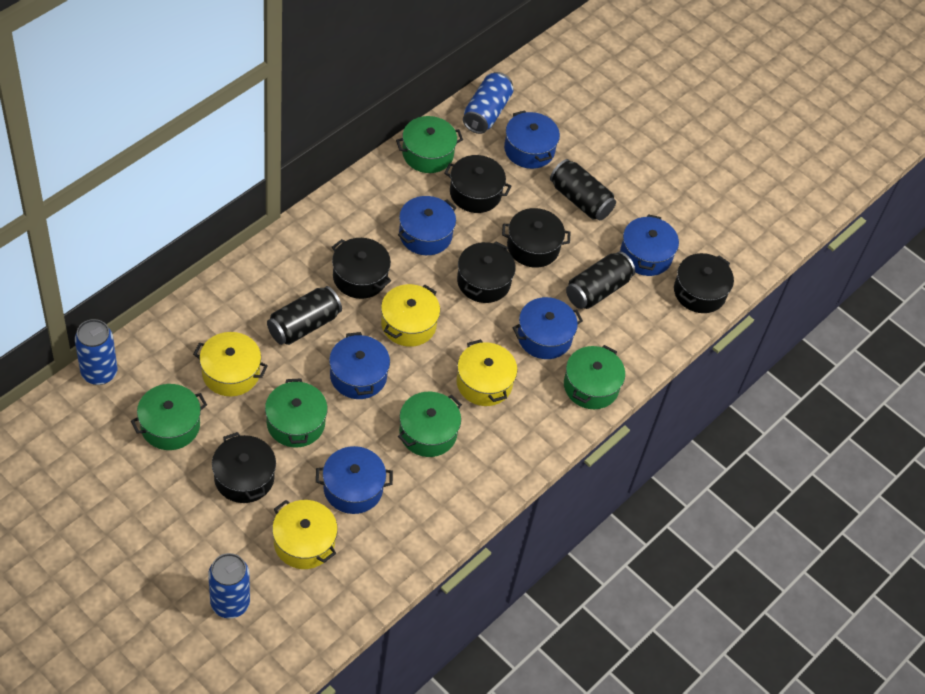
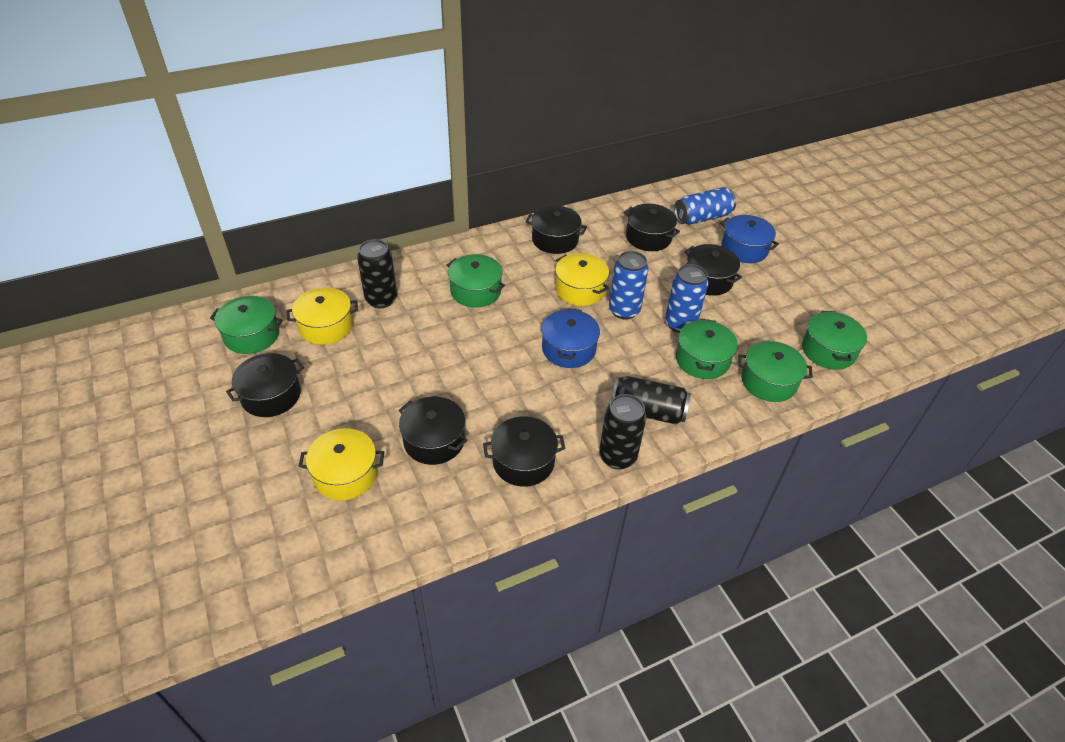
blue pot: 6 -> 2
yellow pot: 4 -> 3

